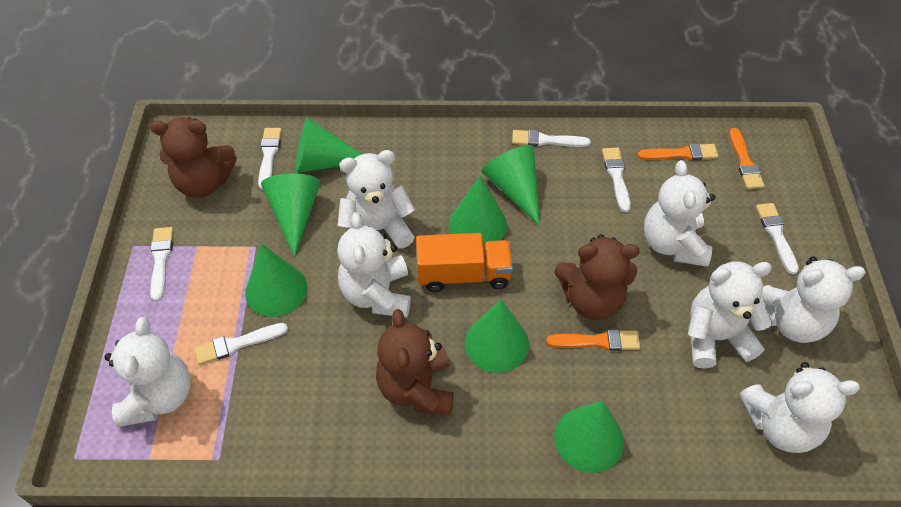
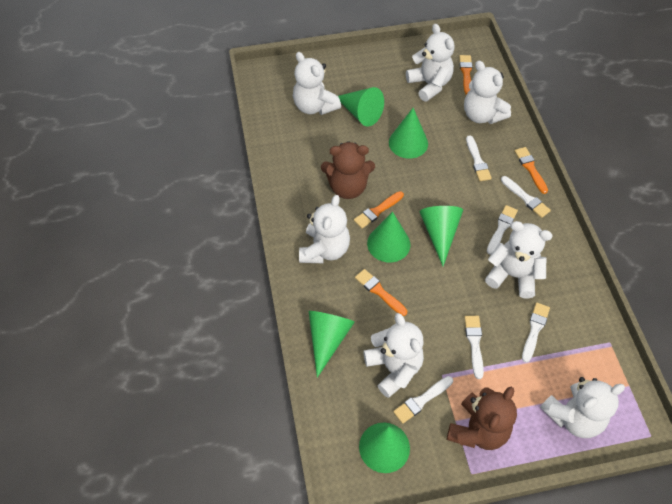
brown teddy bear: 3 -> 2
green cone: 7 -> 6
orange brush: 3 -> 4
orange truck: 1 -> 0

